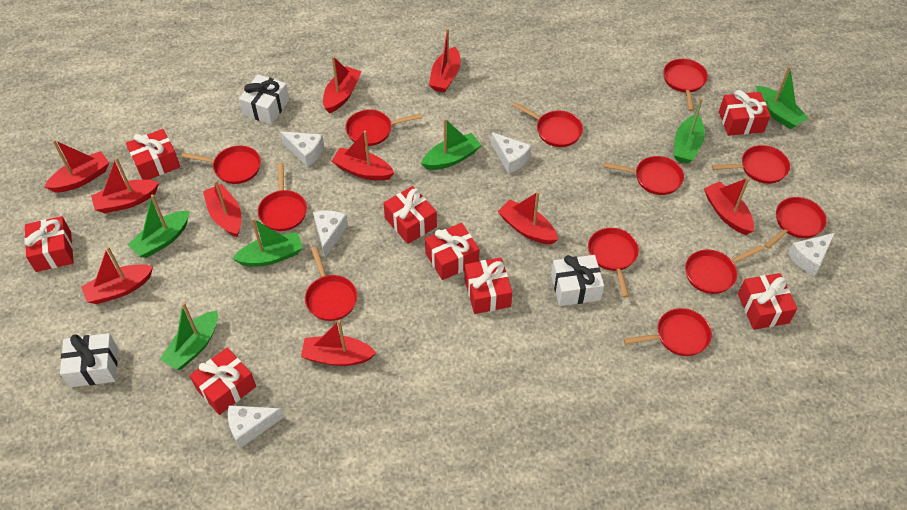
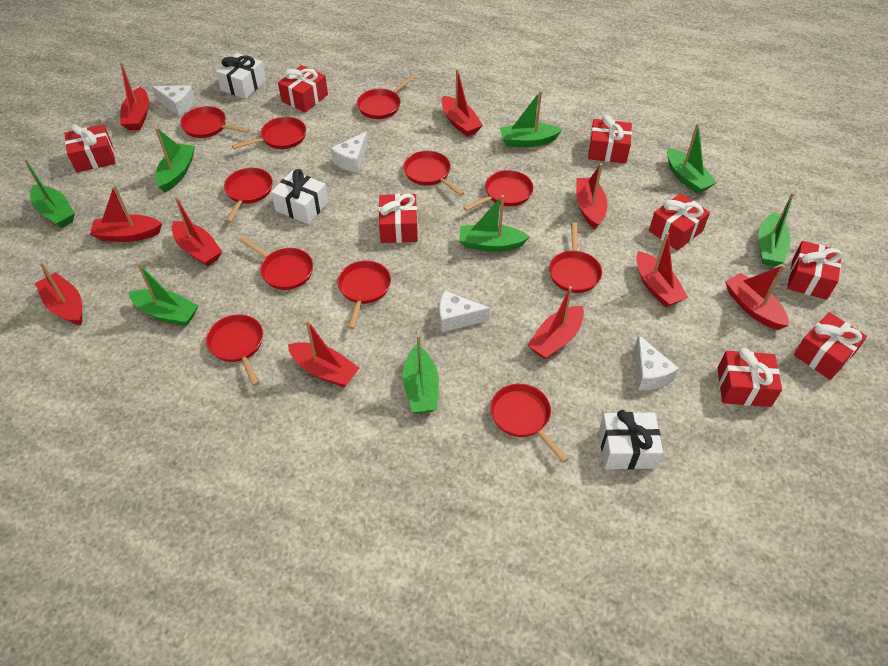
green boat: 6 -> 8
red pan: 12 -> 11
white cheese: 5 -> 4

